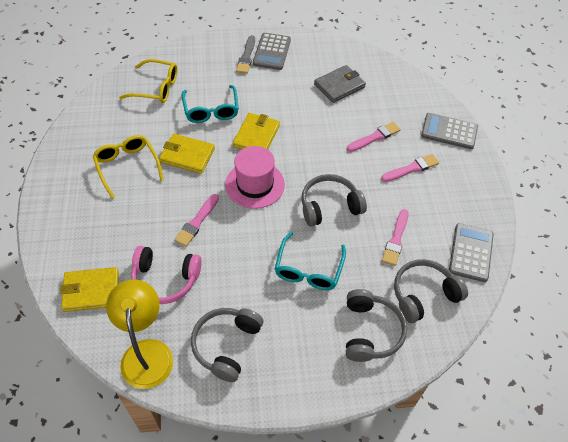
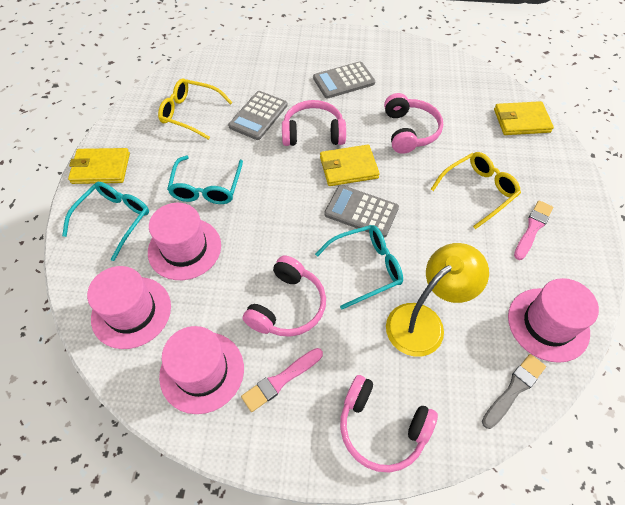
grey headphones: 4 -> 0
grey wallet: 1 -> 0
pink brush: 4 -> 2
pink hat: 1 -> 4
pink headphones: 1 -> 4
turquoise glasses: 2 -> 3

